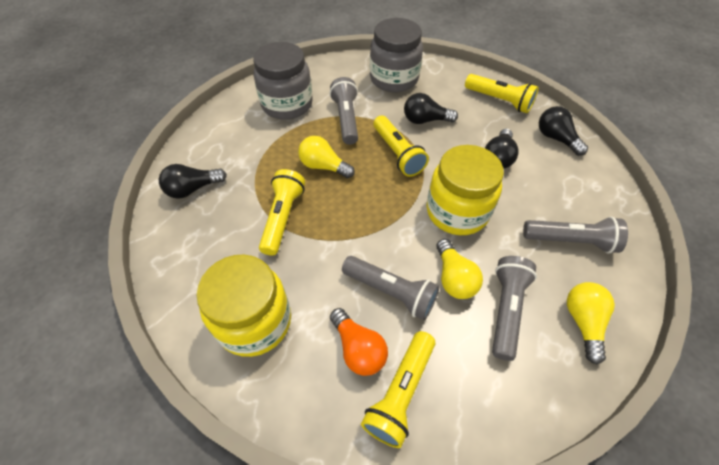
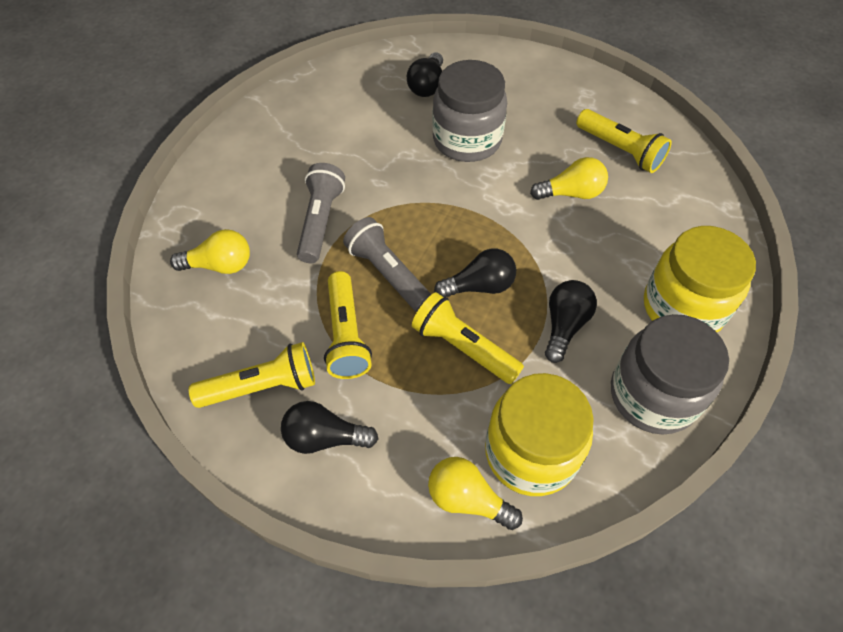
grey flashlight: 4 -> 2
orange light bulb: 1 -> 0

